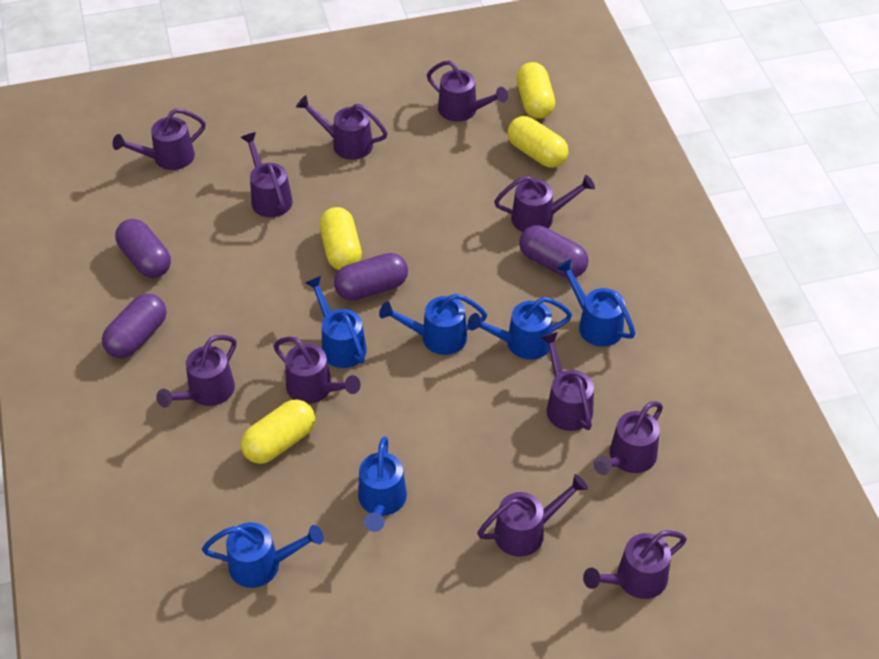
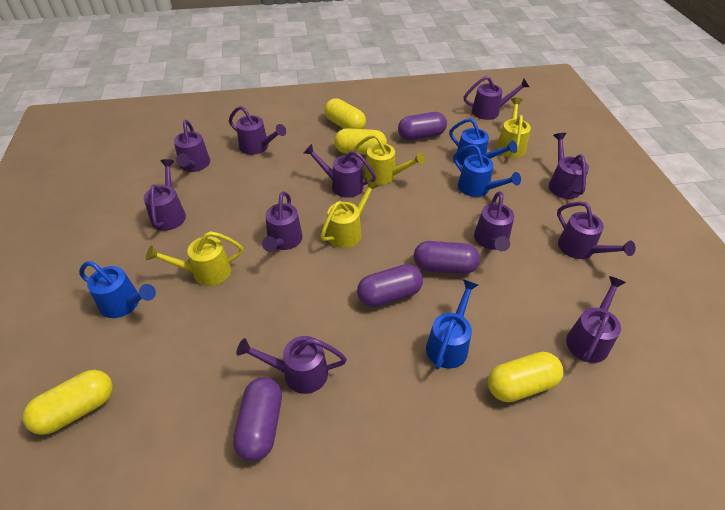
blue watering can: 6 -> 4
yellow watering can: 0 -> 4

